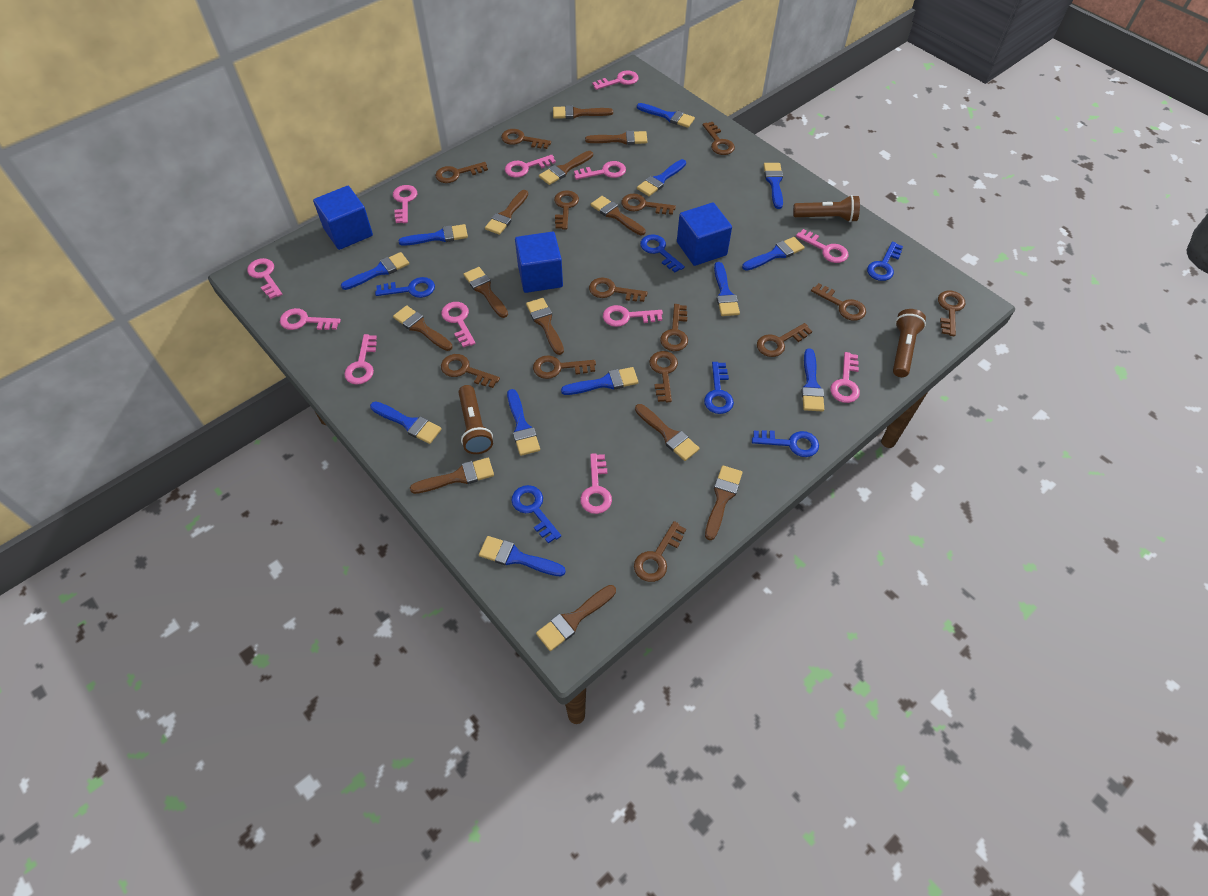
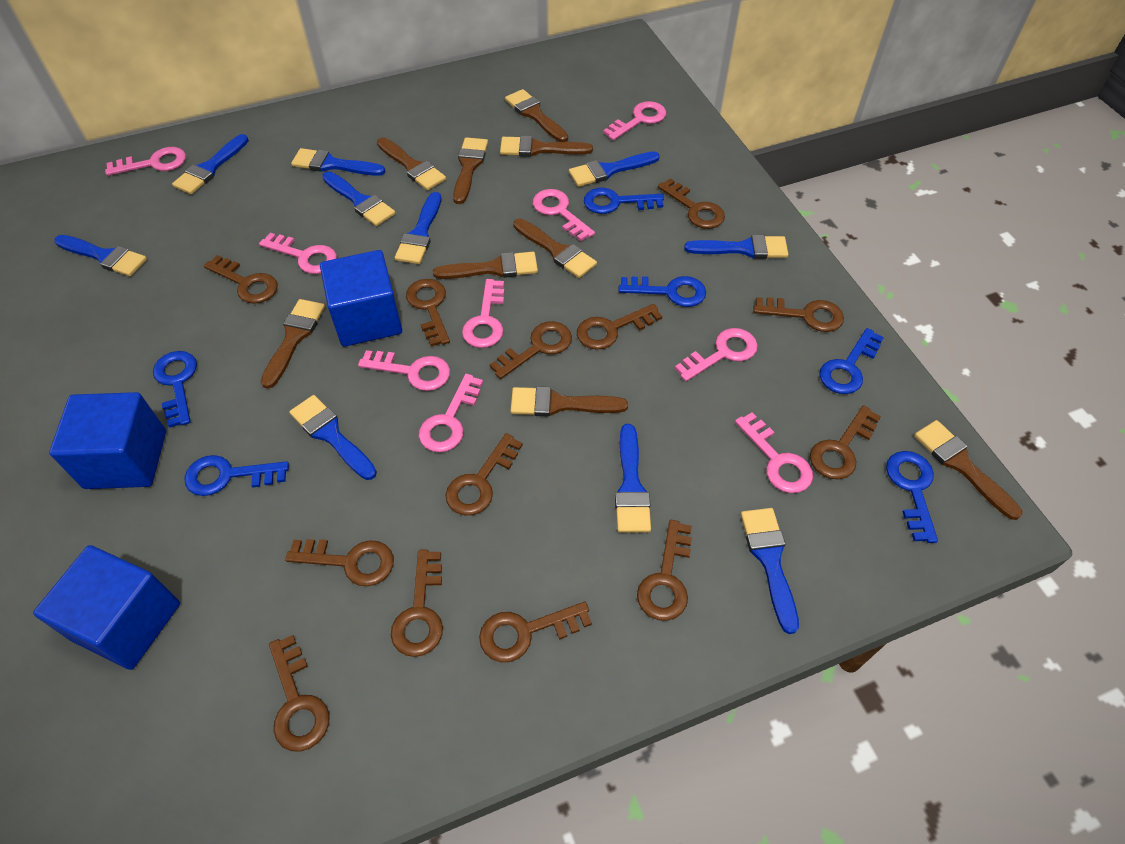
blue brush: 12 -> 10
brown brush: 12 -> 9
brown flashlight: 3 -> 0
brown key: 14 -> 13
pink key: 12 -> 9

